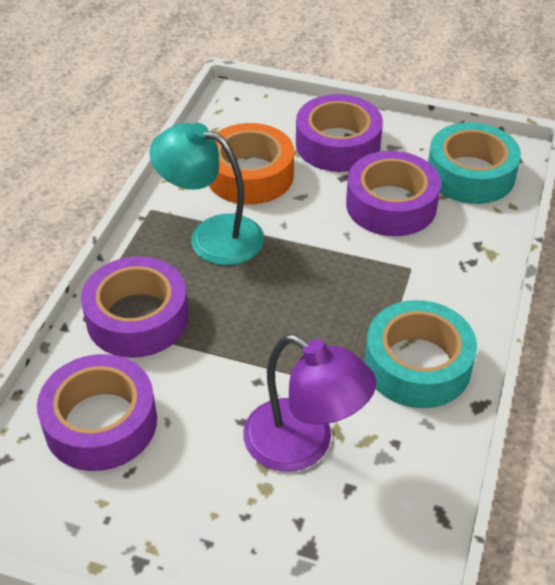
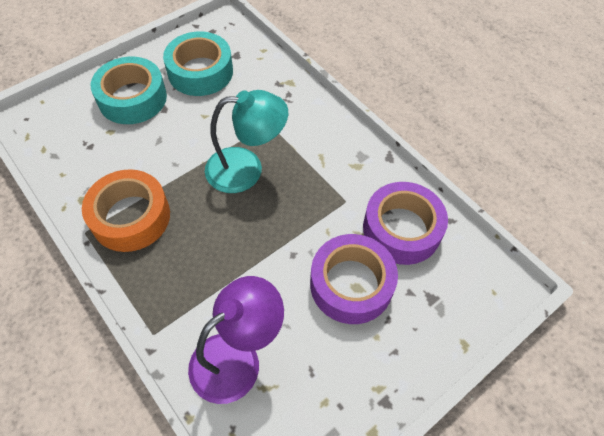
purple tape: 4 -> 2

